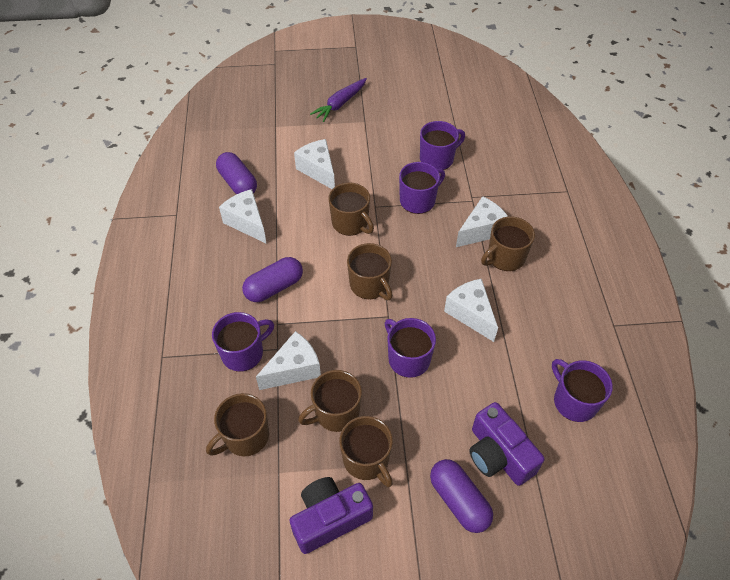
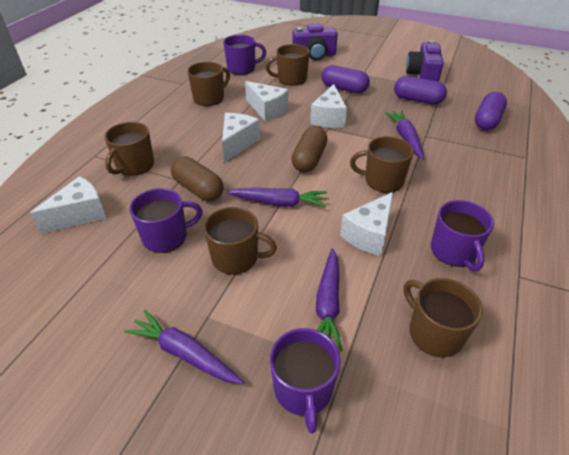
brown capsule: 0 -> 2
purple carrot: 1 -> 4
purple mug: 5 -> 4

